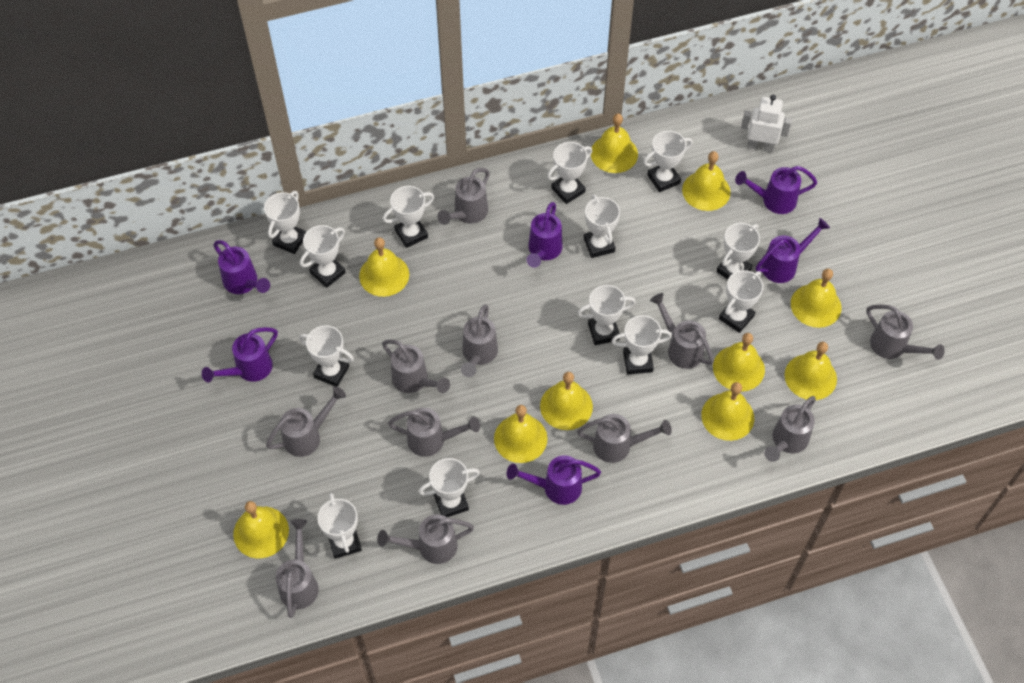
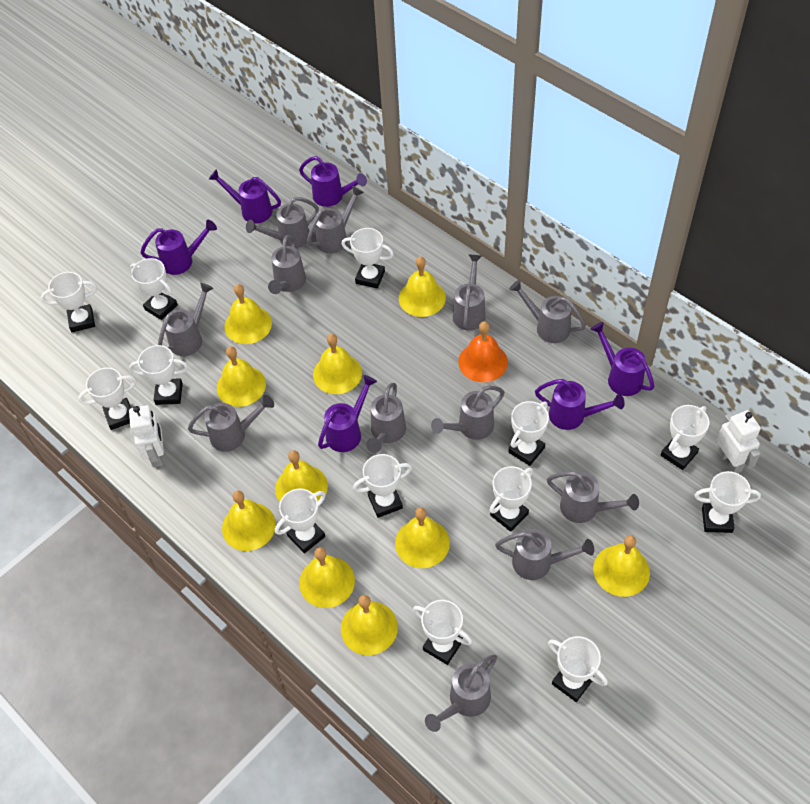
grey watering can: 11 -> 12
orange bell: 0 -> 1
white robot: 1 -> 2

